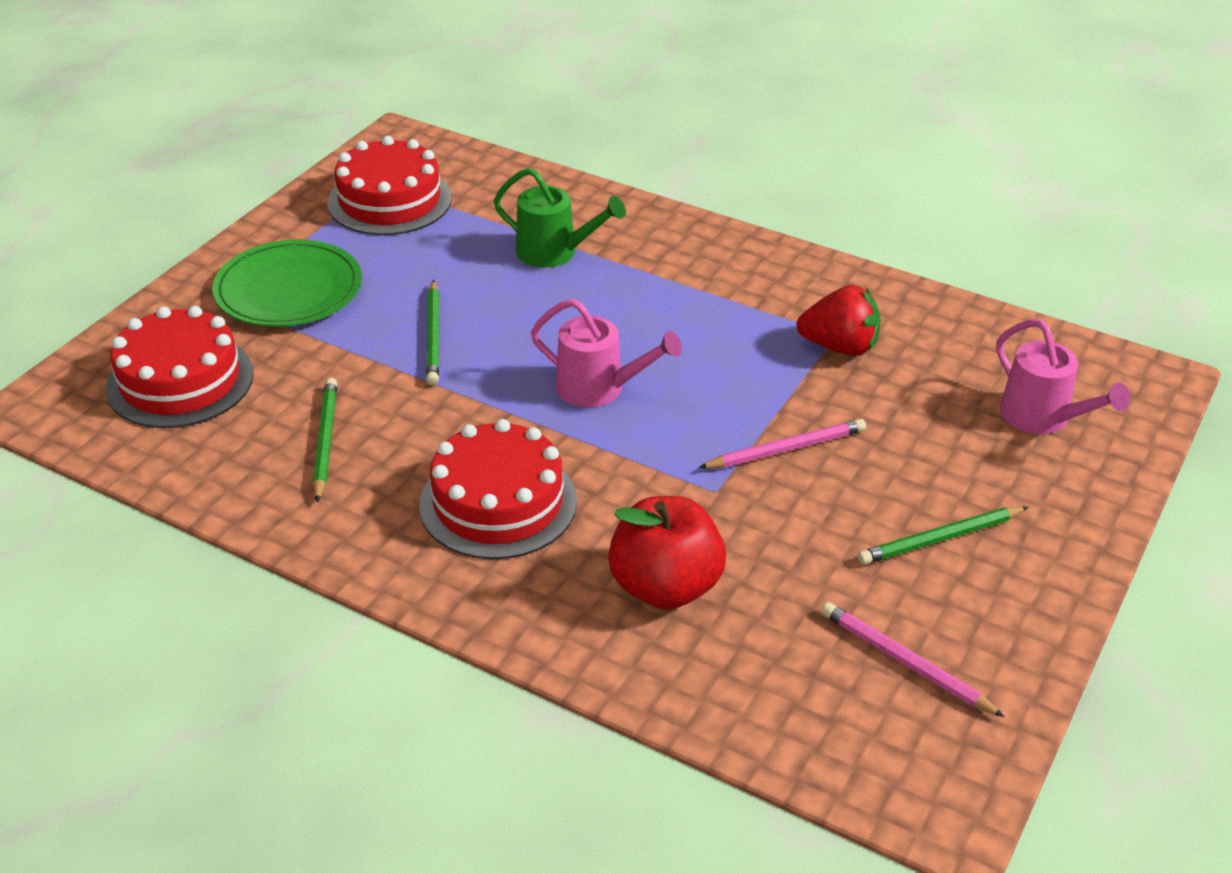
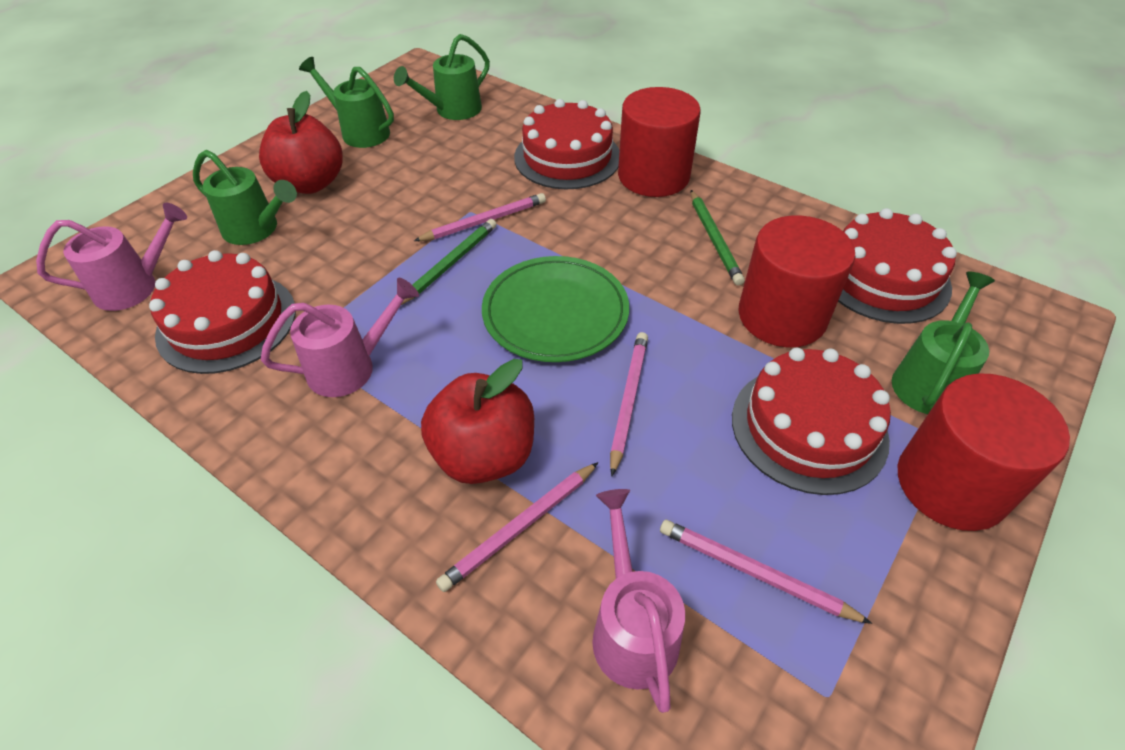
green pencil: 3 -> 2
green watering can: 1 -> 4
pink pencil: 2 -> 4
pink watering can: 2 -> 3
red apple: 1 -> 2
red cake: 3 -> 4
red cylinder: 0 -> 3
red strawberry: 1 -> 0

